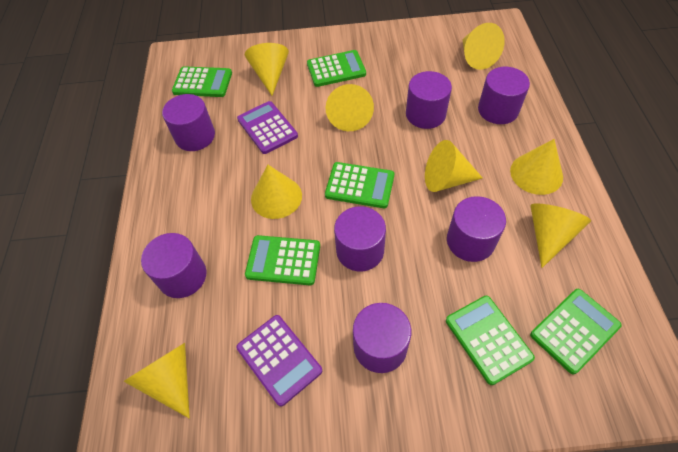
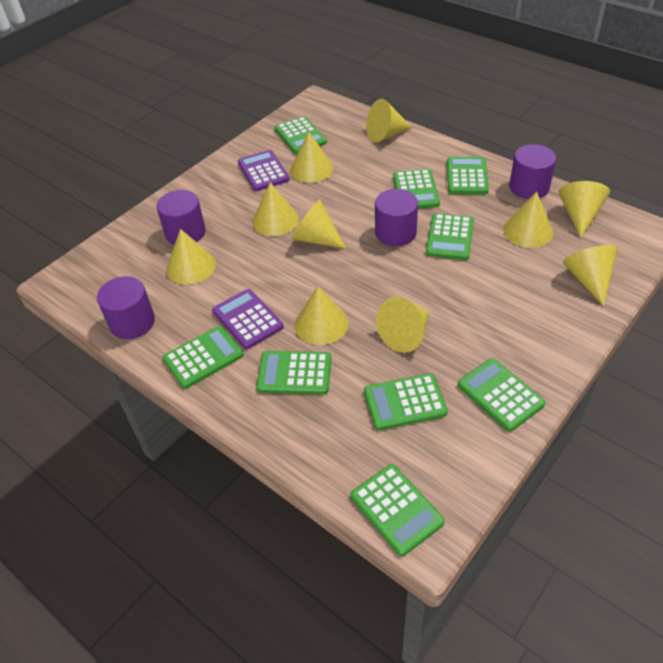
green calculator: 6 -> 9
purple cylinder: 7 -> 4
yellow cone: 8 -> 10

